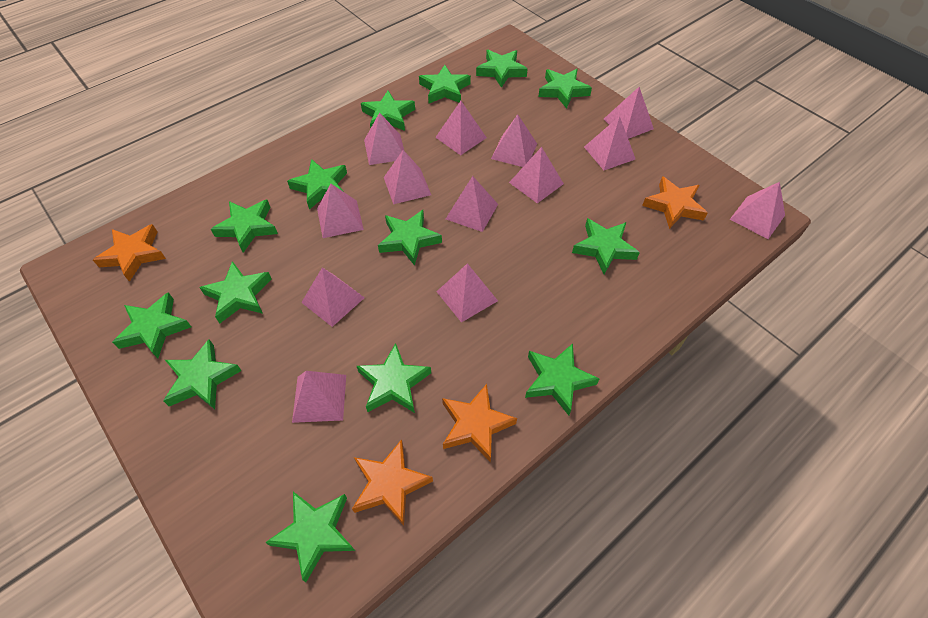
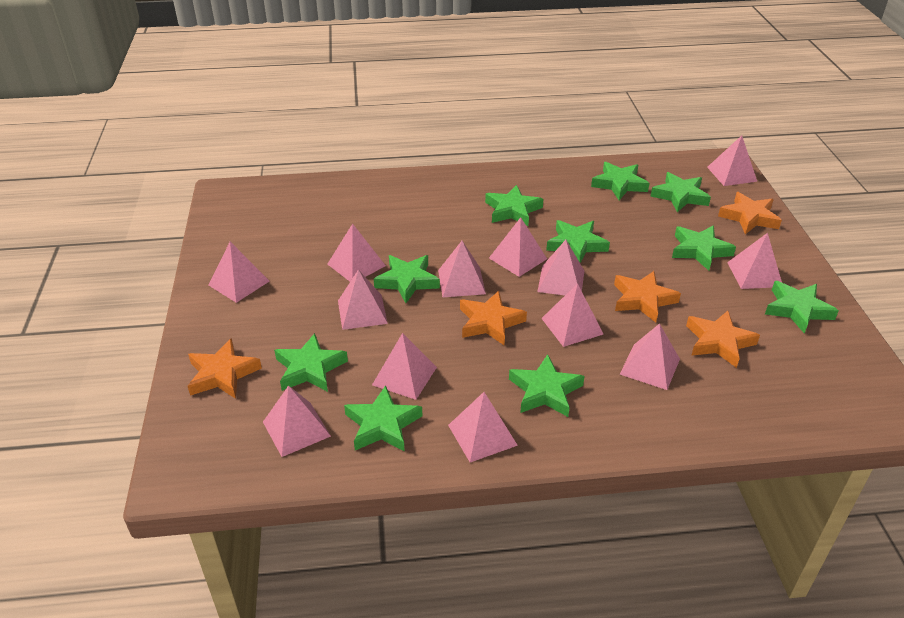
green star: 14 -> 10
orange star: 4 -> 5

